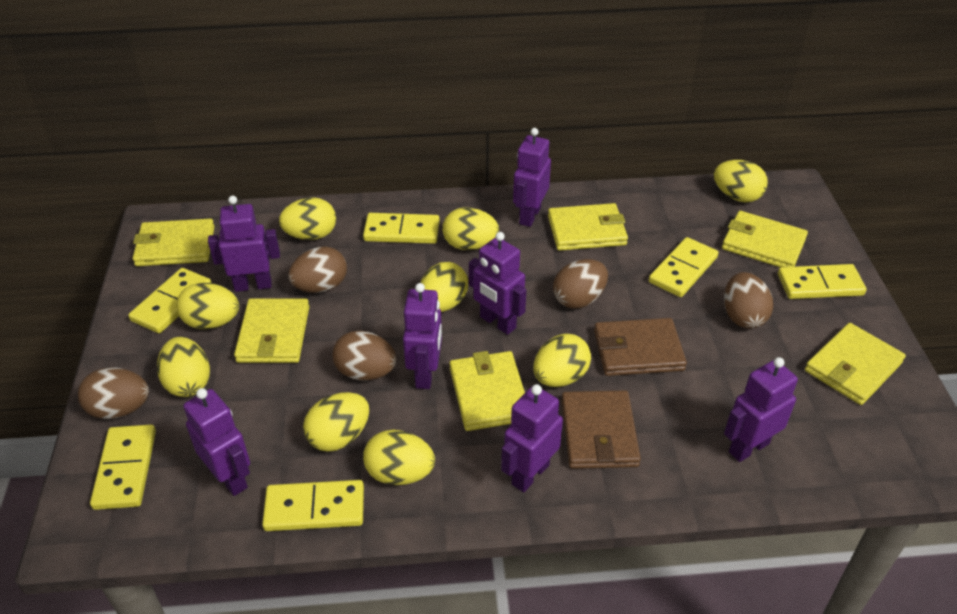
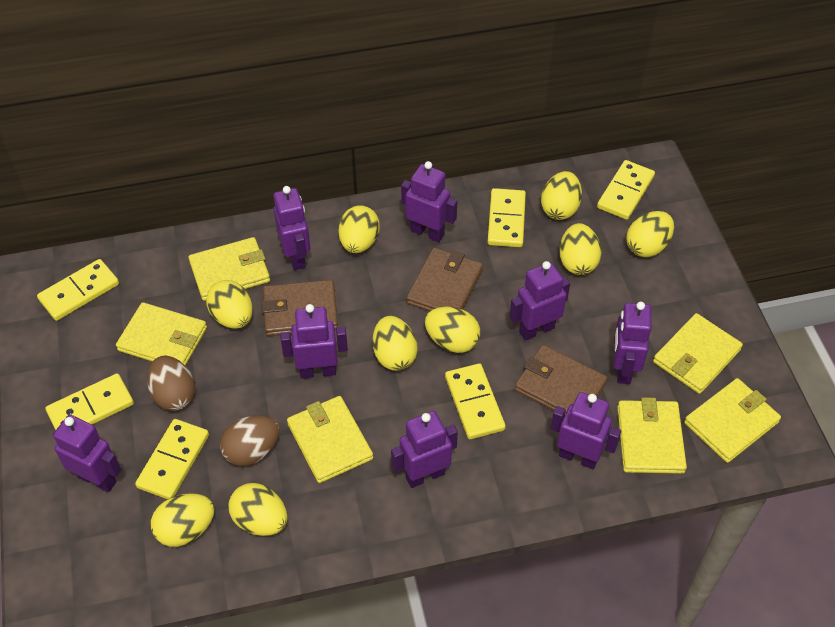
brown egg: 5 -> 2
brown wallet: 2 -> 3
purple robot: 7 -> 8

